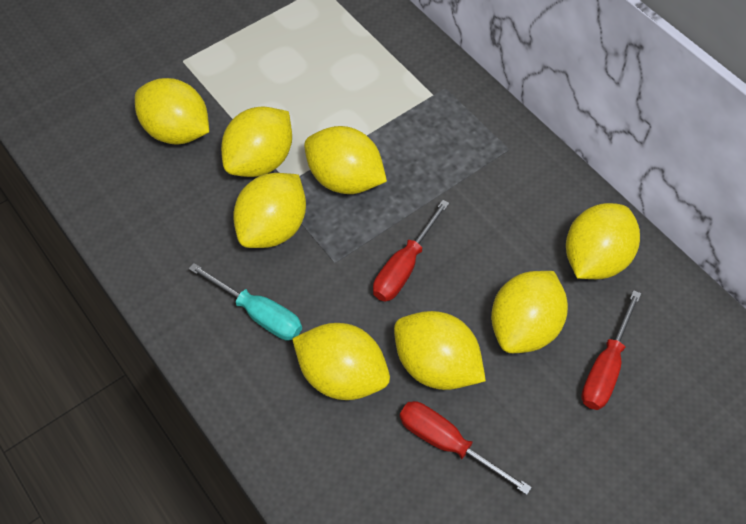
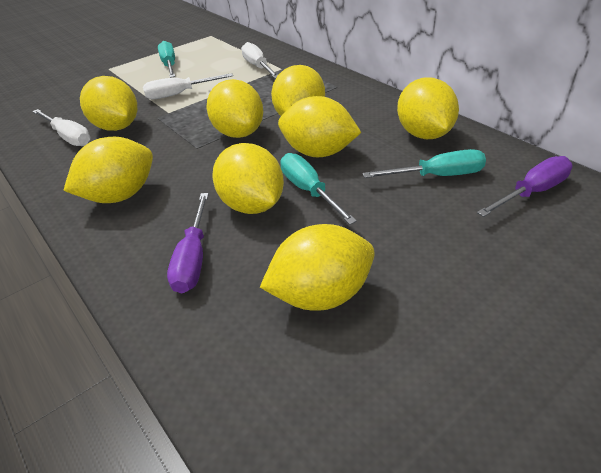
purple screwdriver: 0 -> 2
red screwdriver: 3 -> 0
turquoise screwdriver: 1 -> 3
white screwdriver: 0 -> 3

